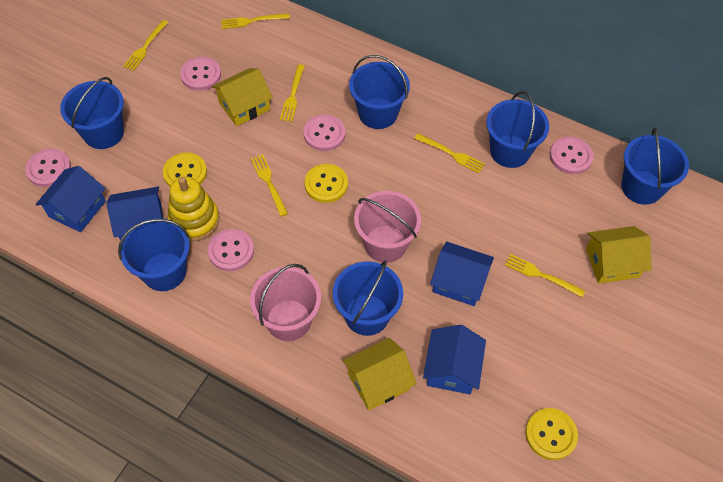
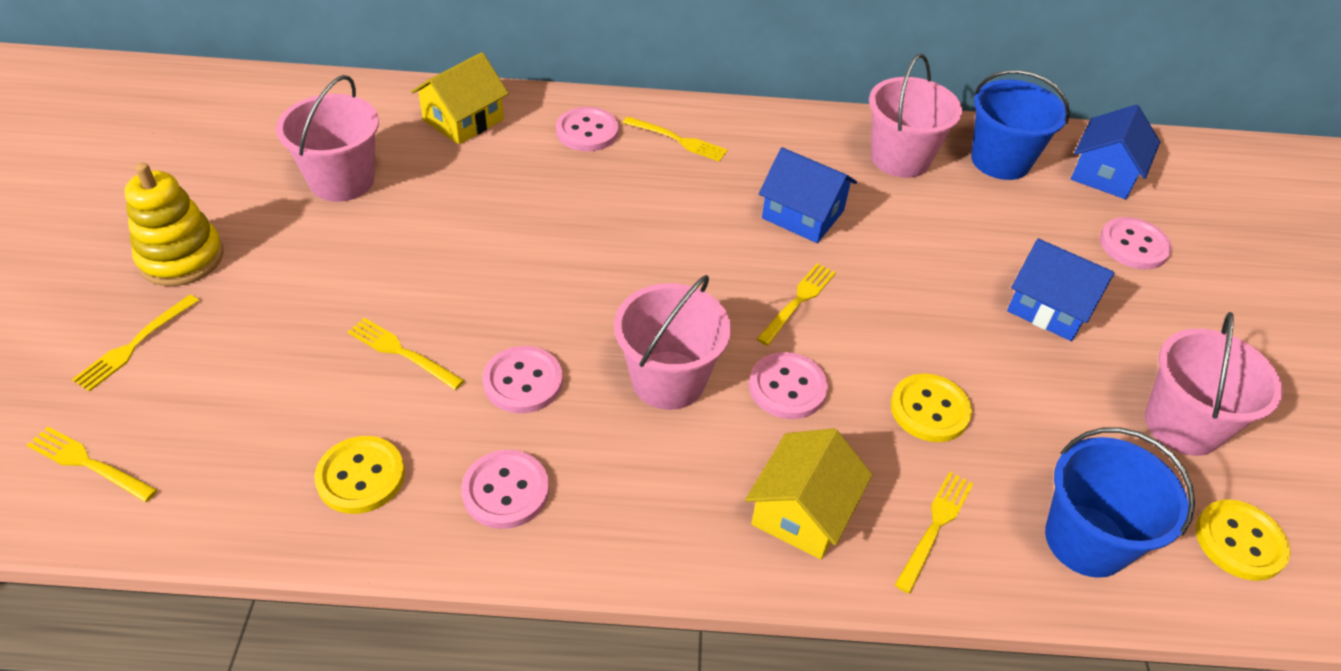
blue bucket: 6 -> 2
blue house: 4 -> 3
pink bucket: 2 -> 4
yellow house: 3 -> 2

